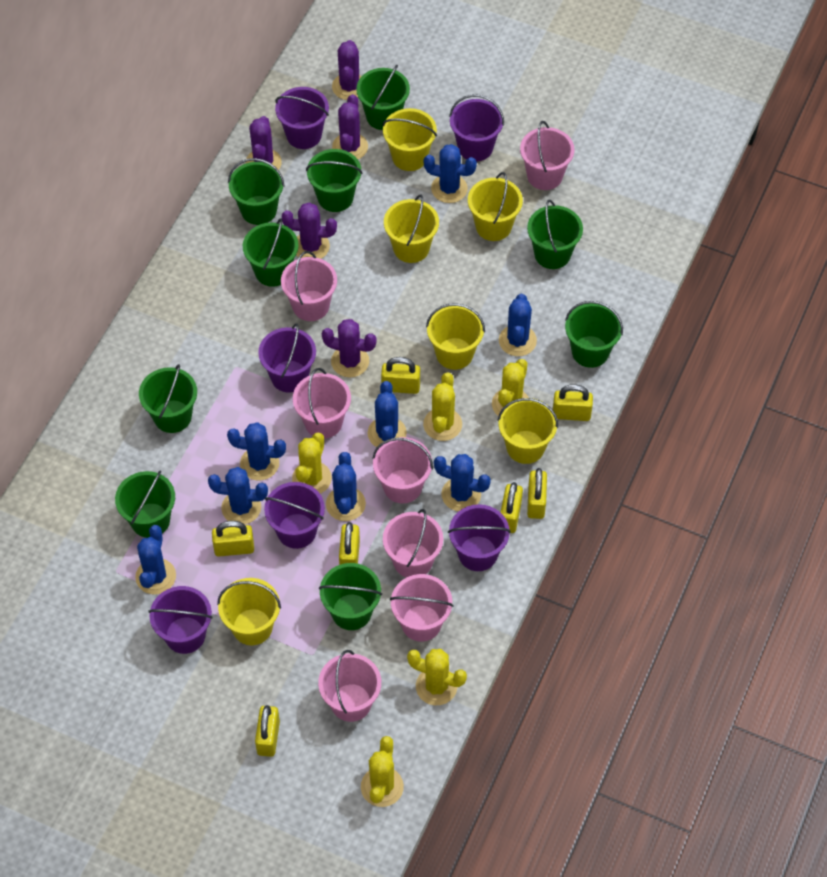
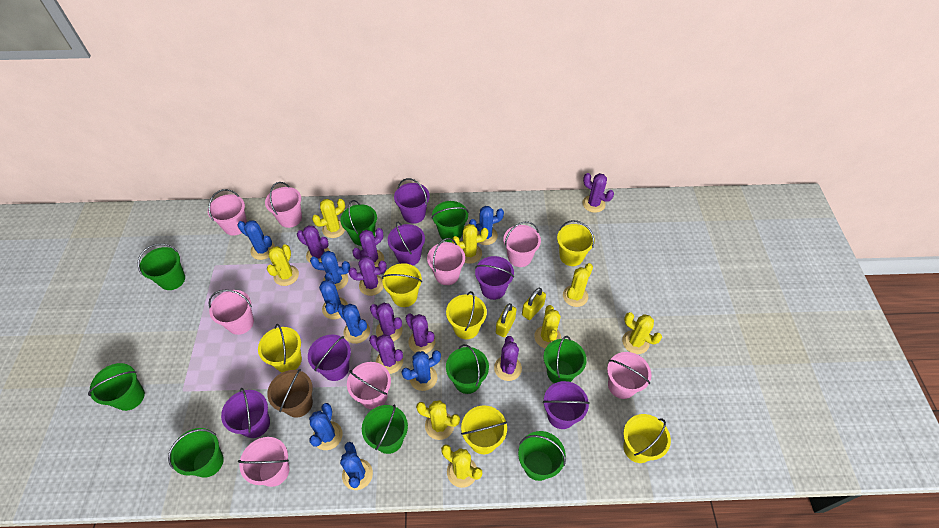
brown bucket: 0 -> 1
pink bucket: 7 -> 8
purple cactus: 5 -> 8
yellow cactus: 5 -> 8
yellow padlock: 7 -> 2

